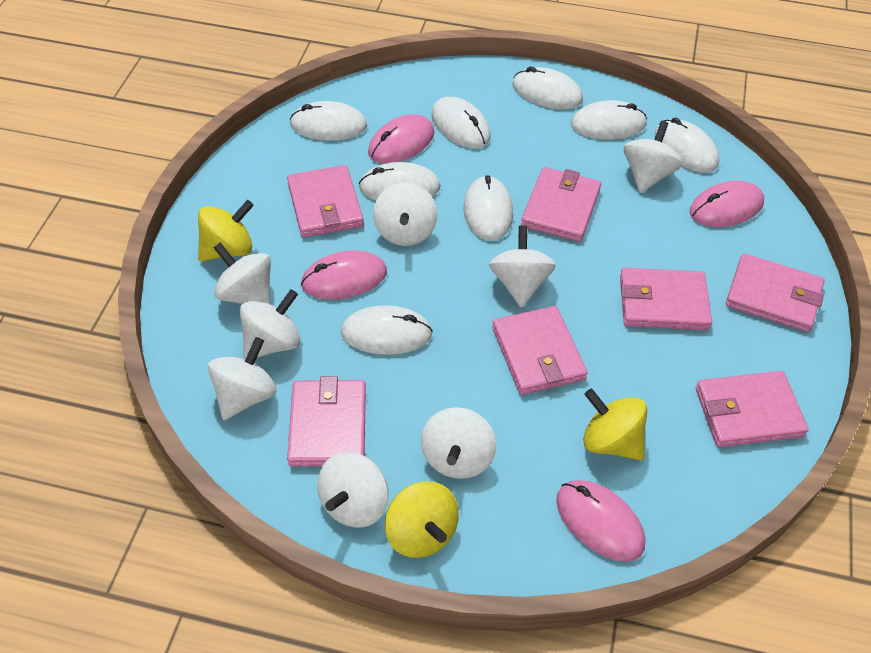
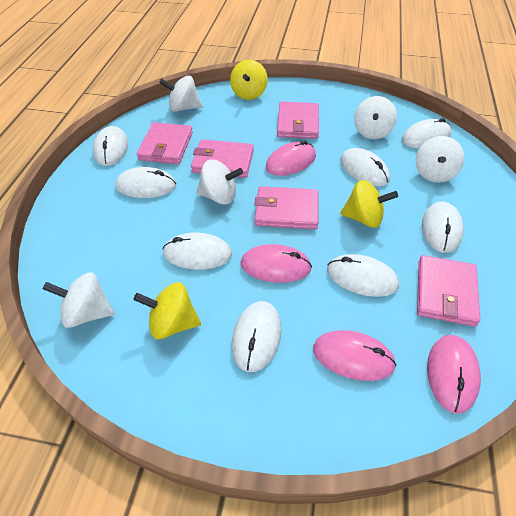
pink wallet: 7 -> 5
white spinning top: 8 -> 5

